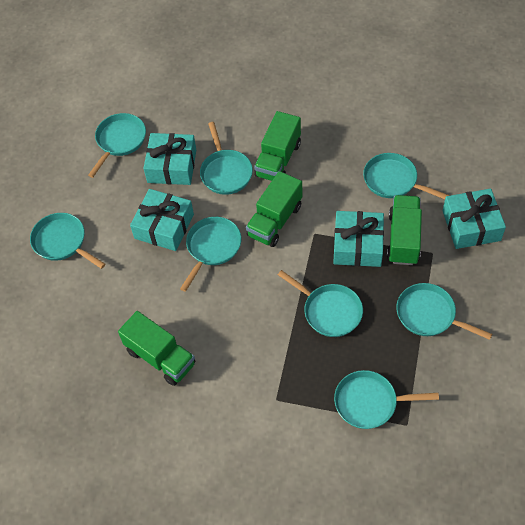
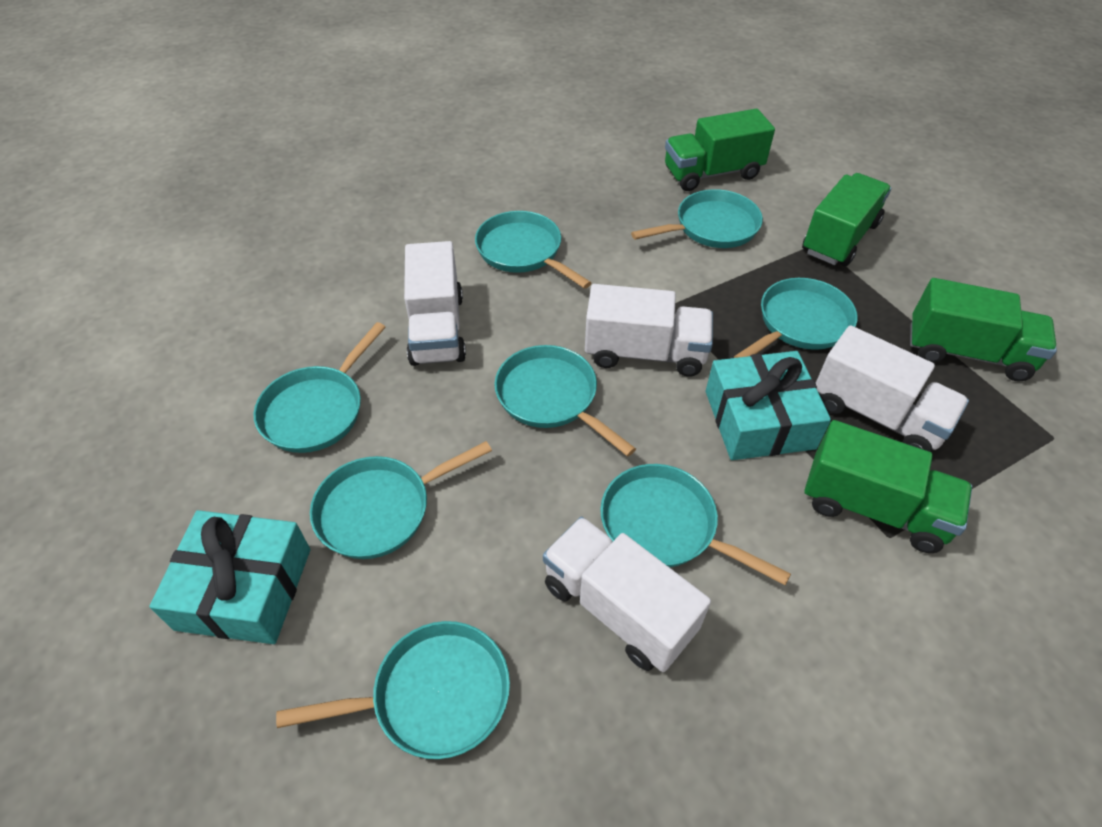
turquoise gift: 4 -> 2
white truck: 0 -> 4

